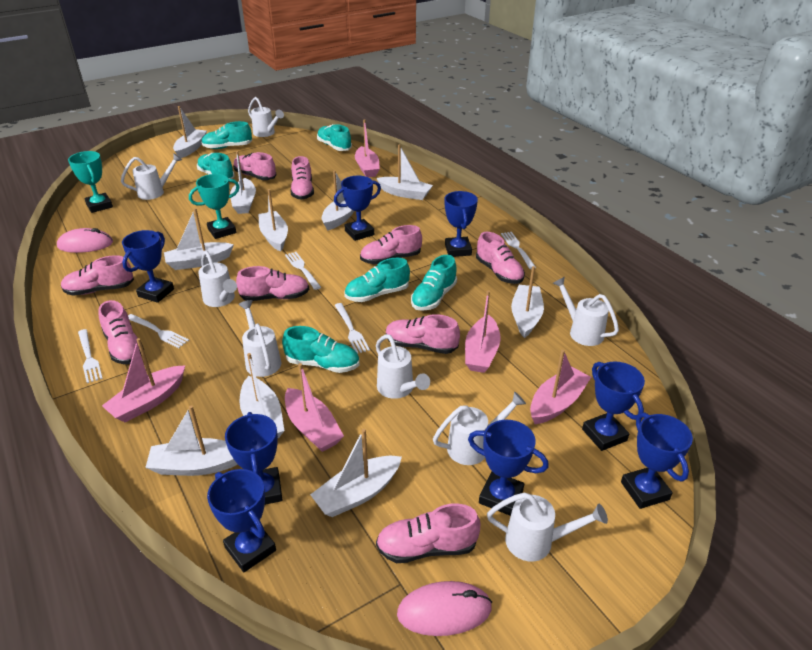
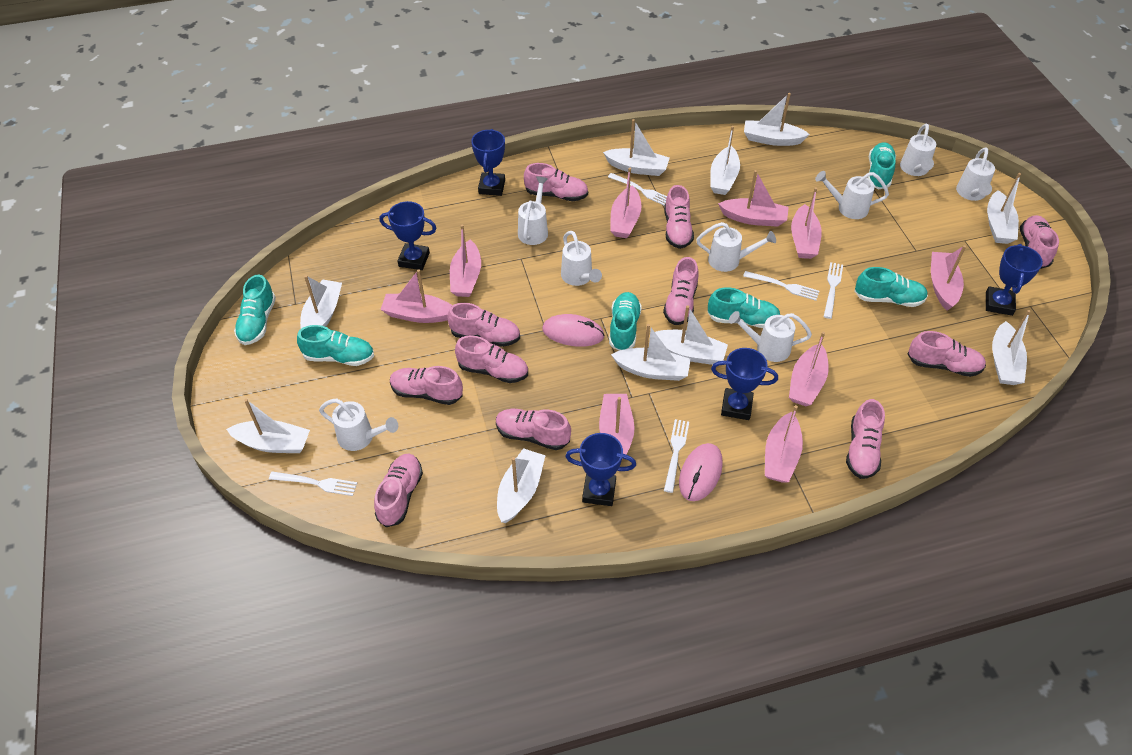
blue trophy: 8 -> 5
pink boat: 5 -> 9
pink shoe: 9 -> 11
turquoise trophy: 2 -> 0

